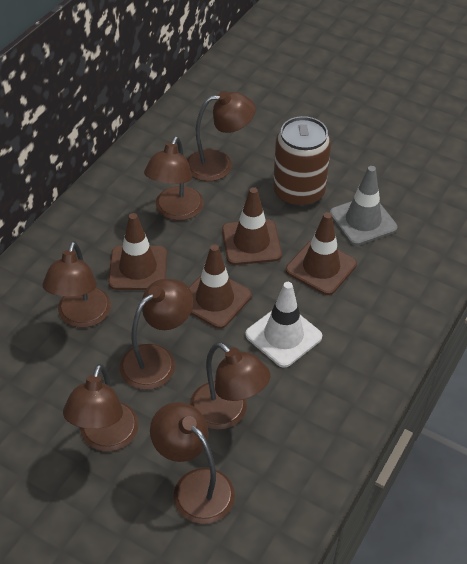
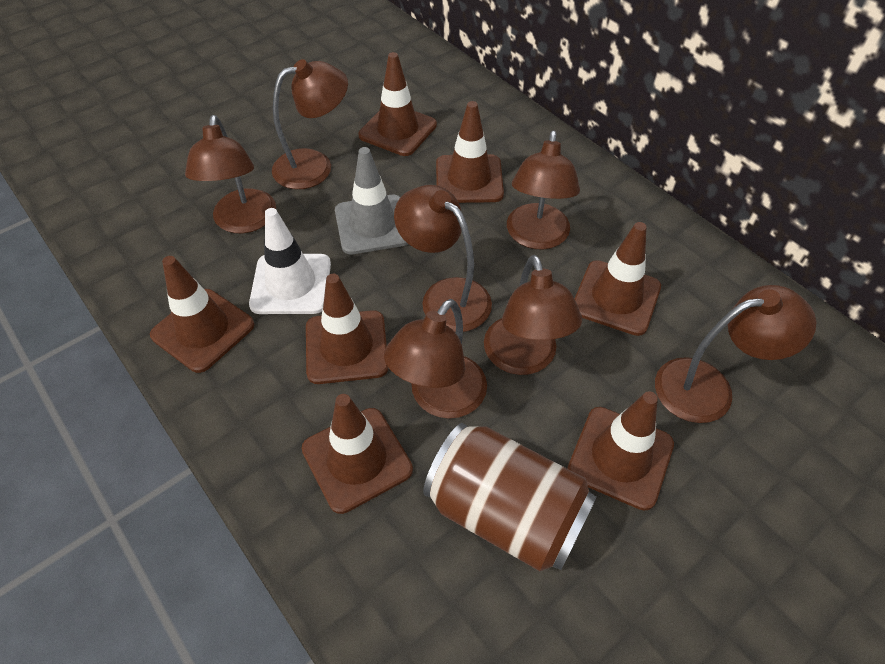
brown traffic cone: 4 -> 7

